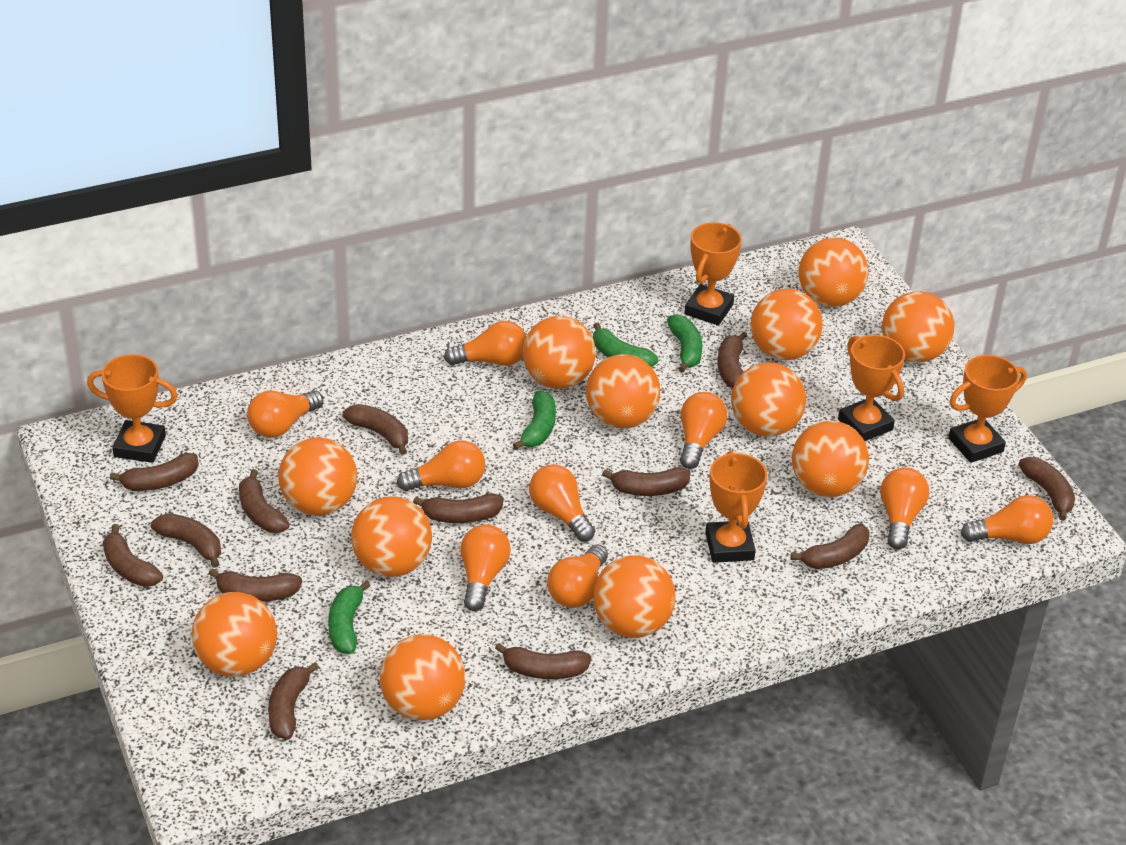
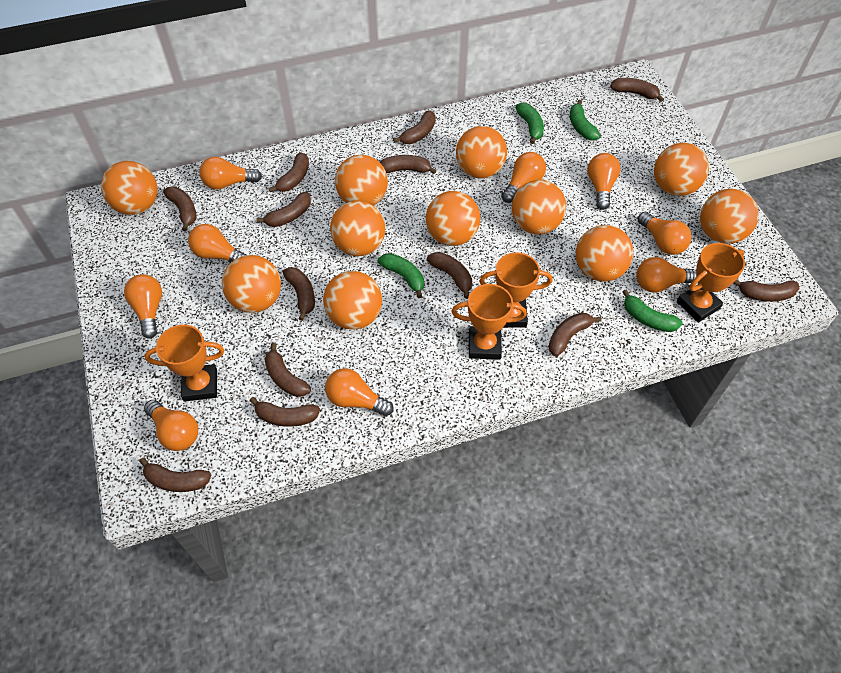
orange ball: 12 -> 11
orange trophy: 5 -> 4

